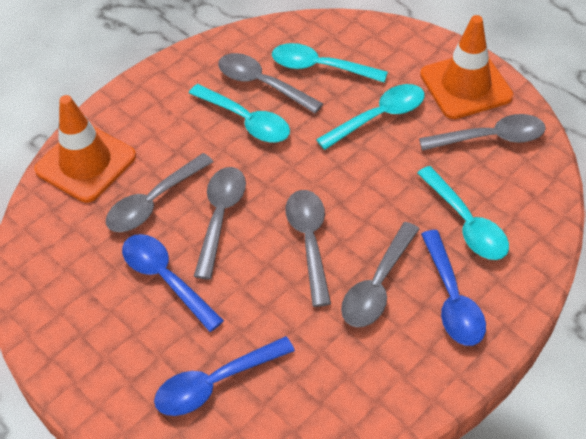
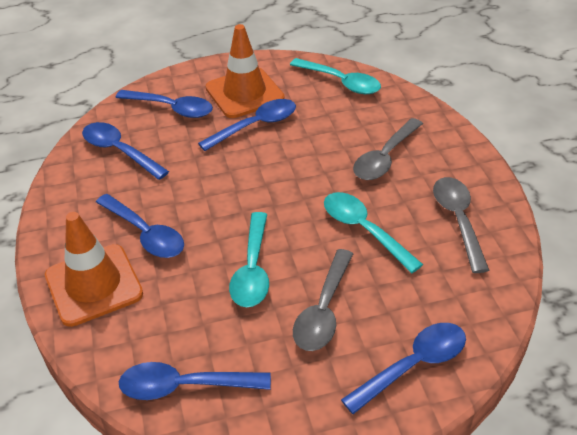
blue spoon: 3 -> 6
grey spoon: 6 -> 3
turquoise spoon: 4 -> 3

